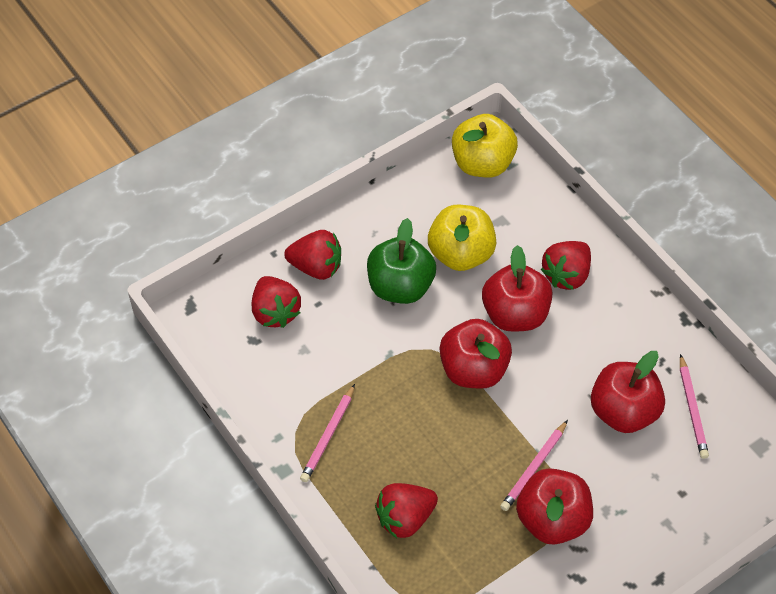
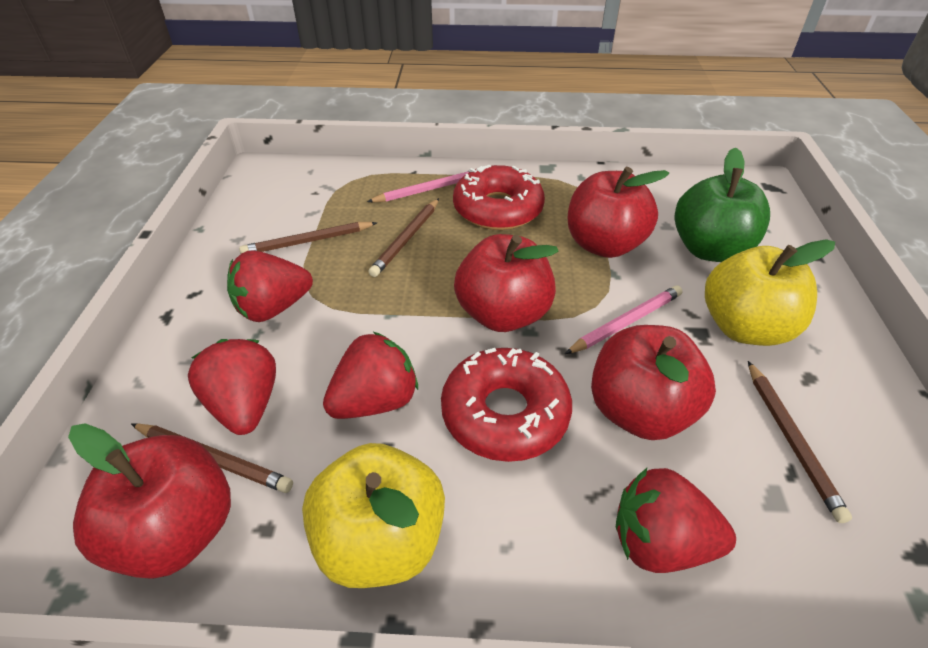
brown pencil: 0 -> 4
pink pencil: 3 -> 2
red donut: 0 -> 2

